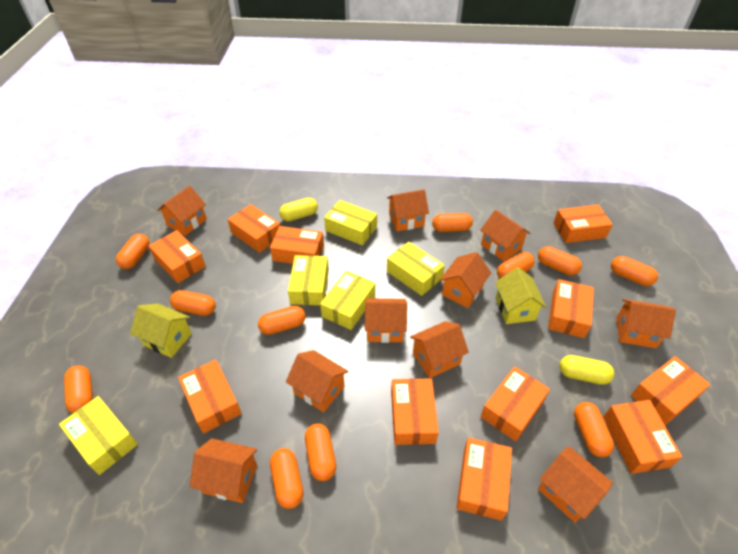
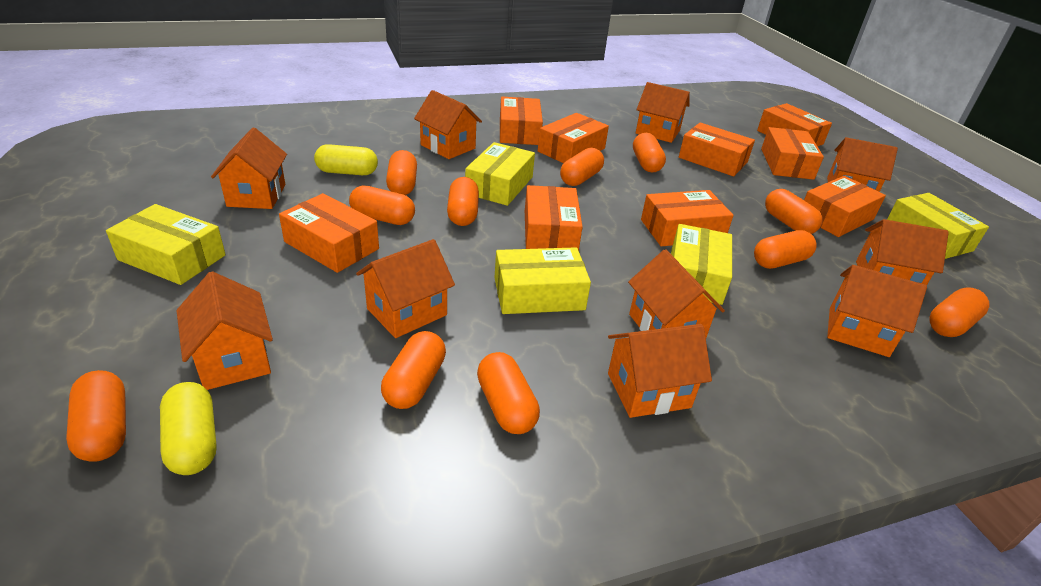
orange box: 11 -> 9
yellow house: 2 -> 0

